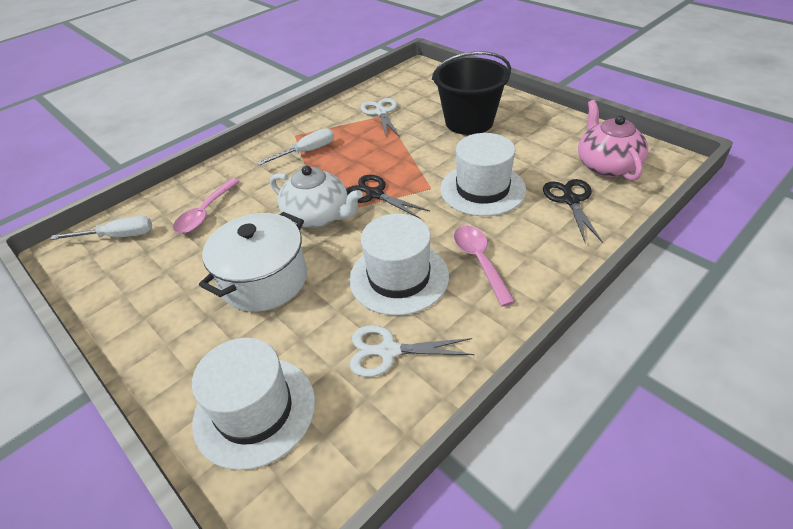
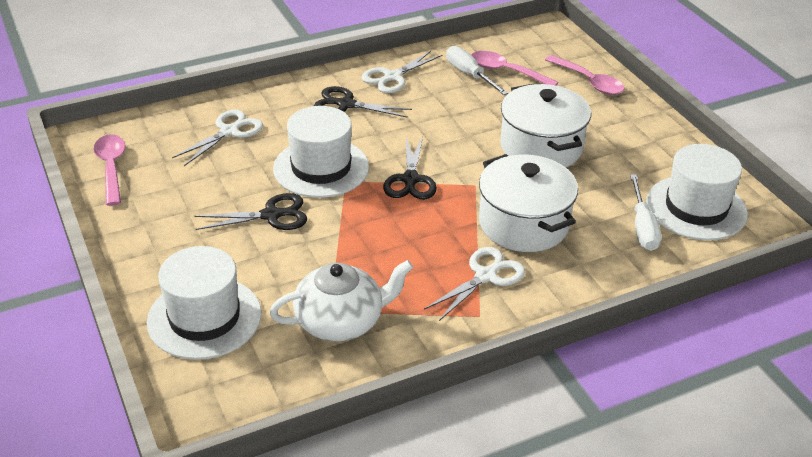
black bucket: 1 -> 0
black scissors: 2 -> 3
pink spoon: 2 -> 3
pink teapot: 1 -> 0
white pot: 1 -> 2
white scissors: 2 -> 3

